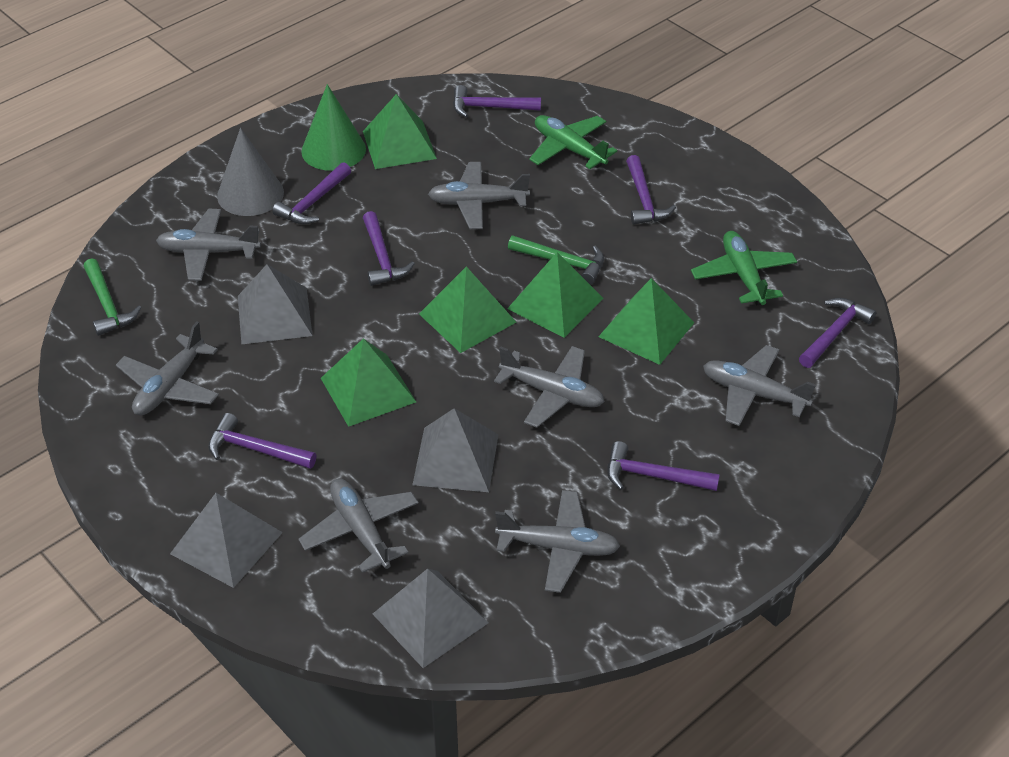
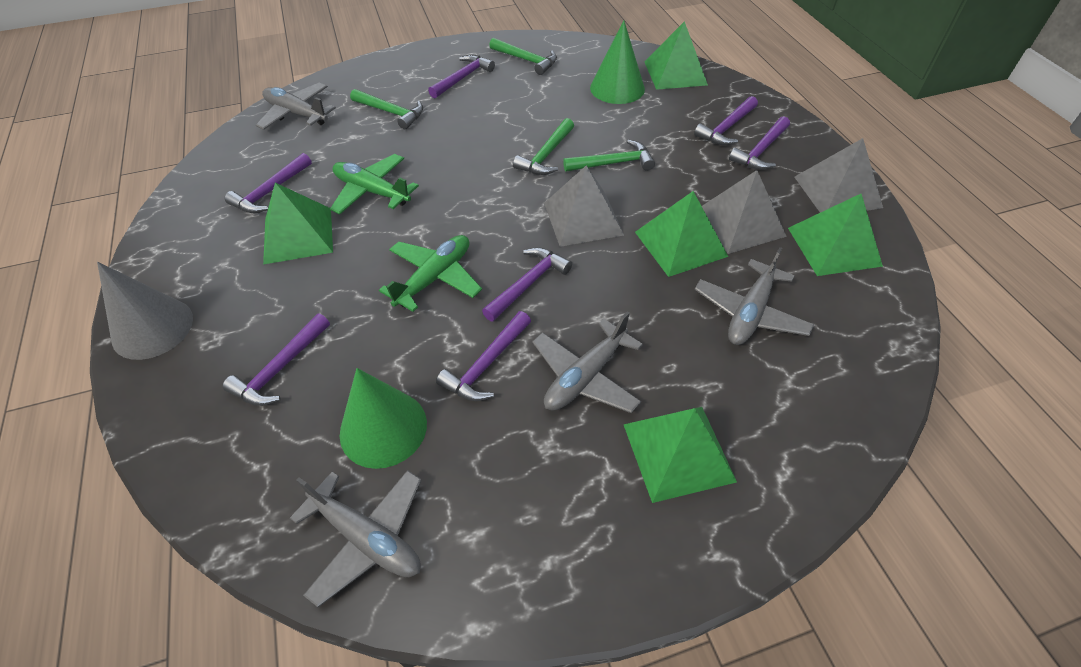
green cone: 1 -> 2
green hammer: 2 -> 4
grey plane: 7 -> 4
grey pyramid: 4 -> 3

